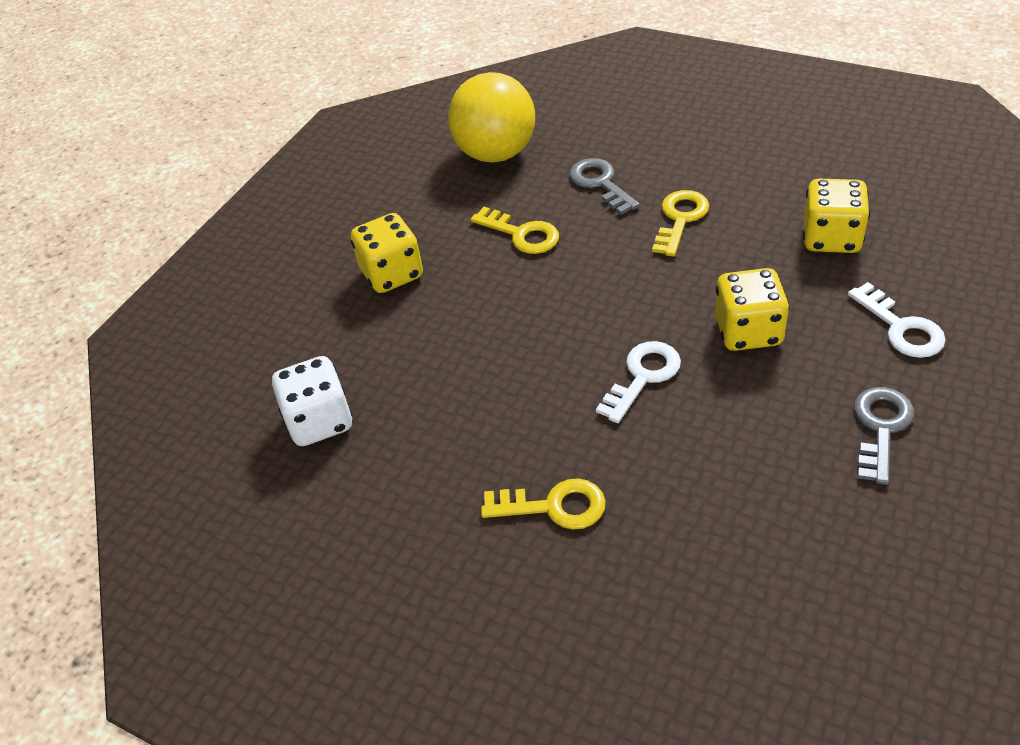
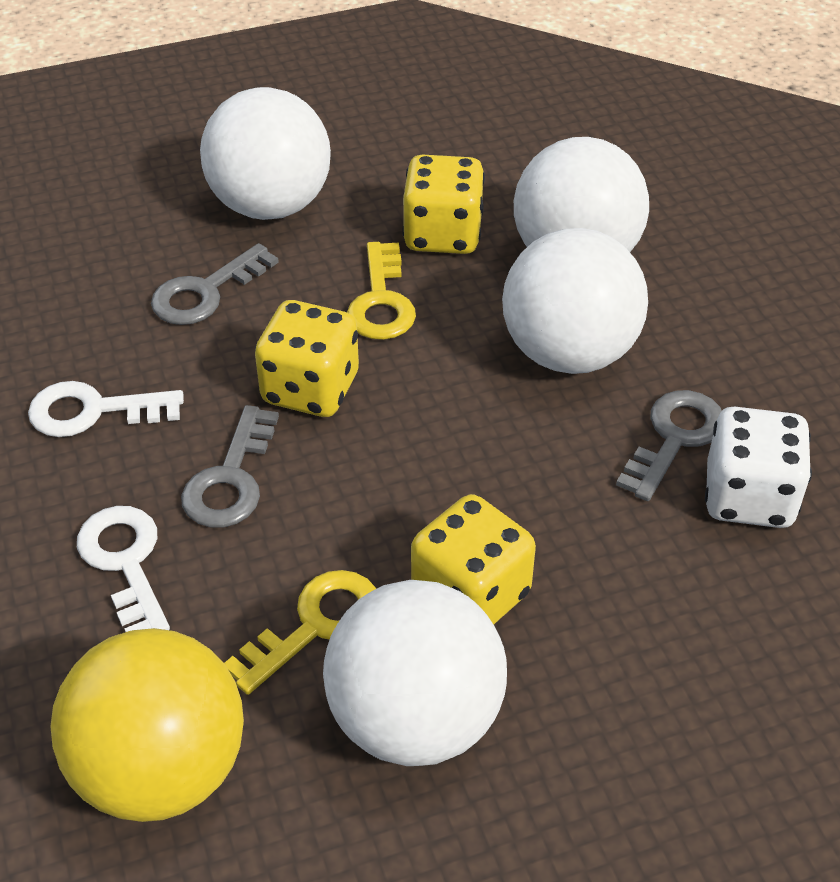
grey key: 2 -> 3
white ball: 0 -> 4
yellow key: 3 -> 2

